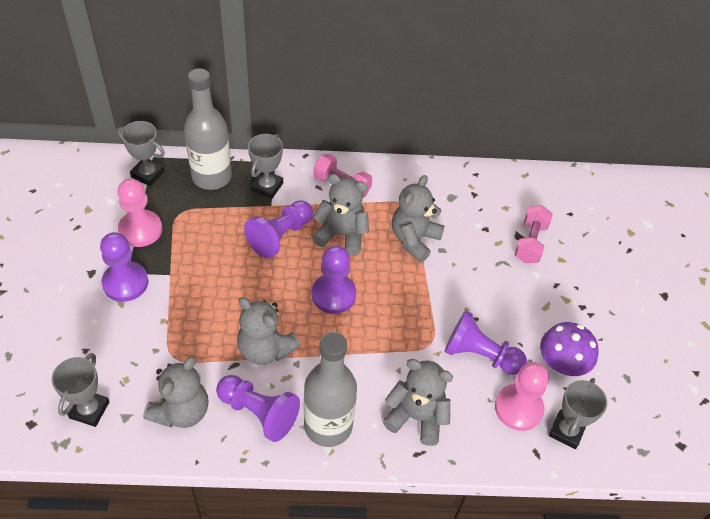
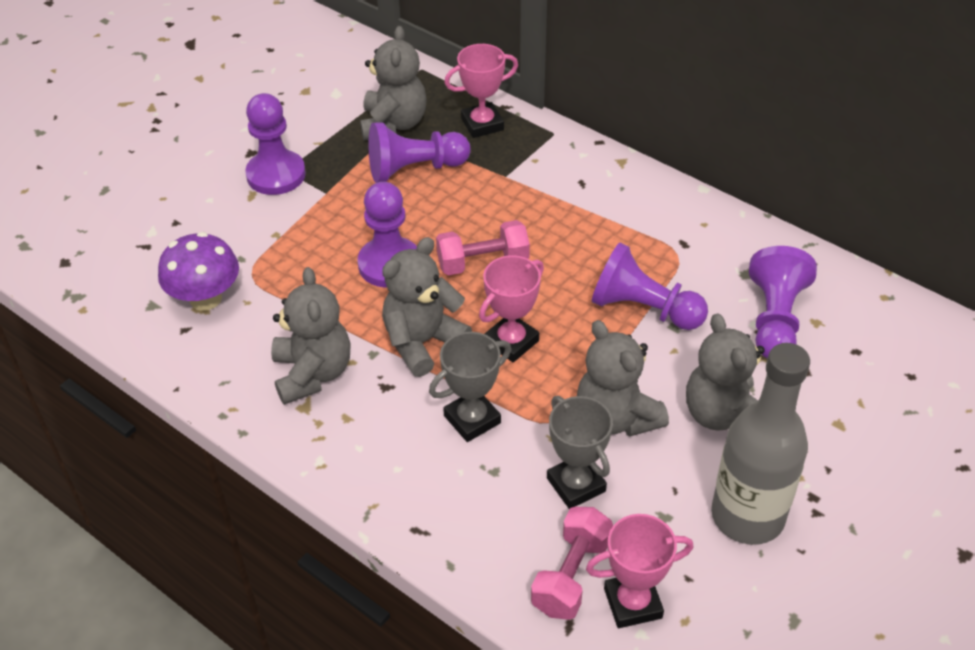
grey bottle: 2 -> 1
grey trophy: 4 -> 2
pink pawn: 2 -> 0
pink trophy: 0 -> 3

